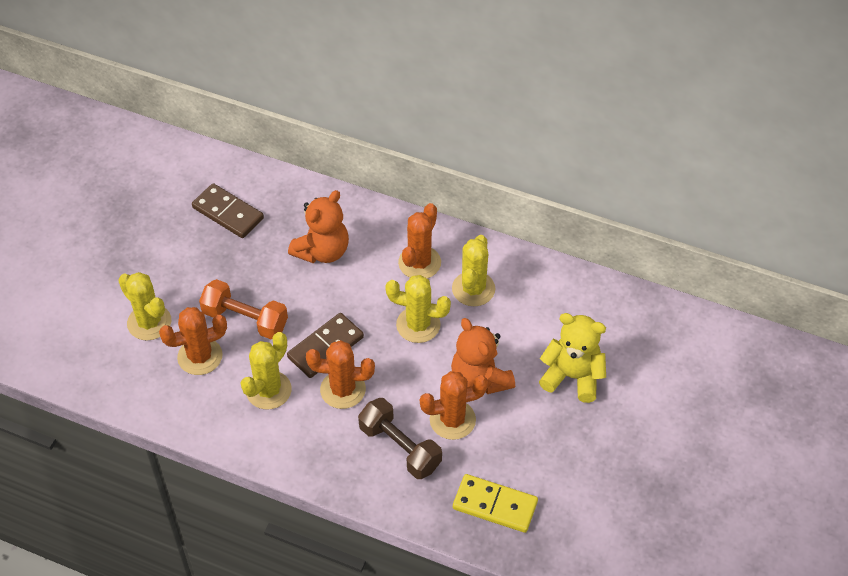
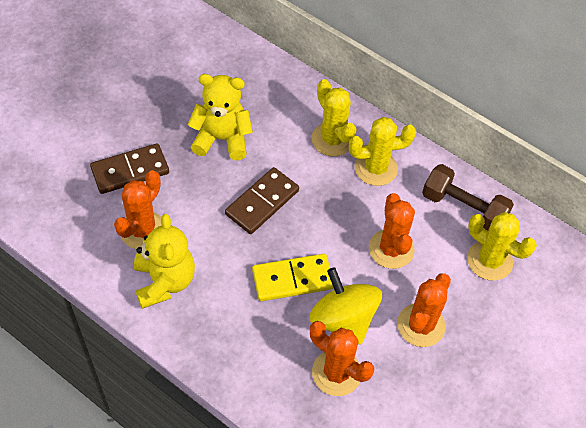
orange dumbbell: 1 -> 0
orange teddy bear: 2 -> 0
yellow cactus: 4 -> 3
yellow spinning top: 0 -> 1
yellow teddy bear: 1 -> 2

